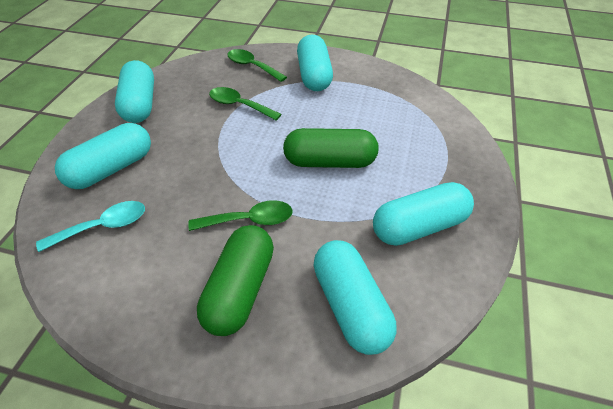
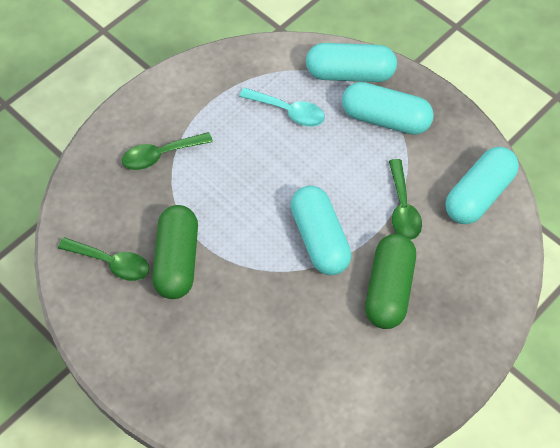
turquoise capsule: 5 -> 4

